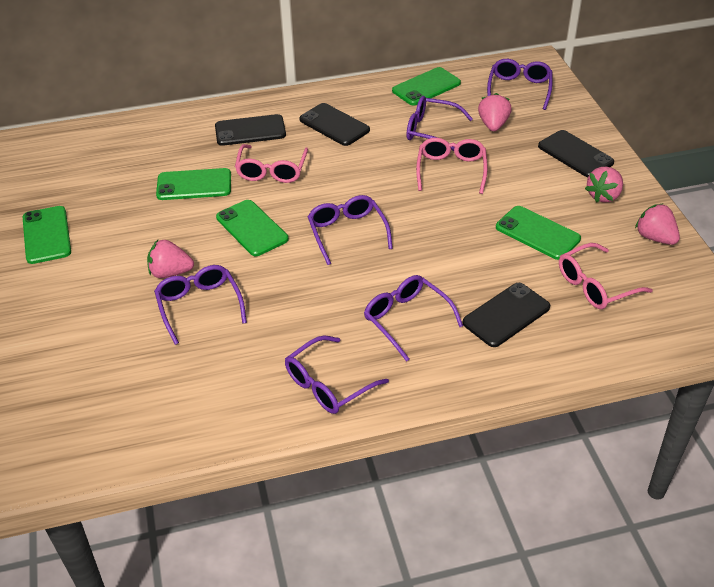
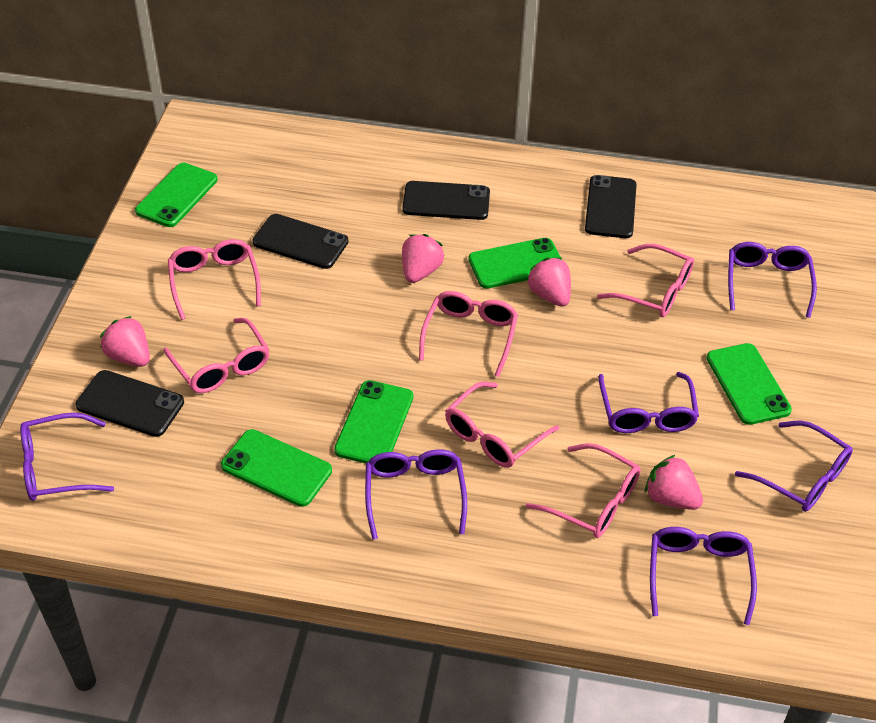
pink glasses: 3 -> 6

